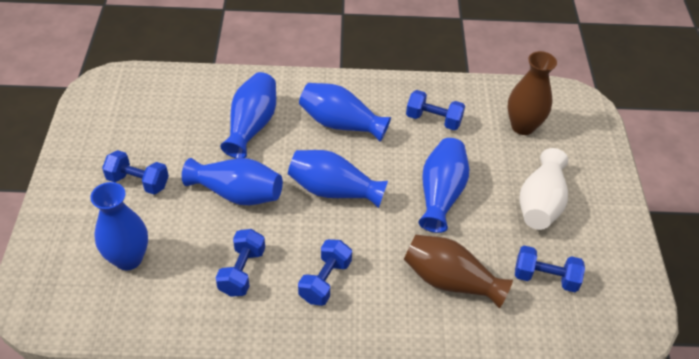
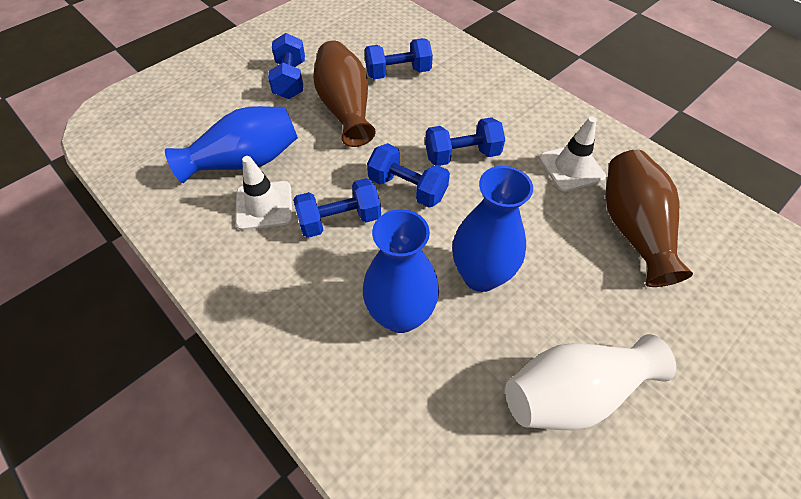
blue vase: 6 -> 3
white traffic cone: 0 -> 2

